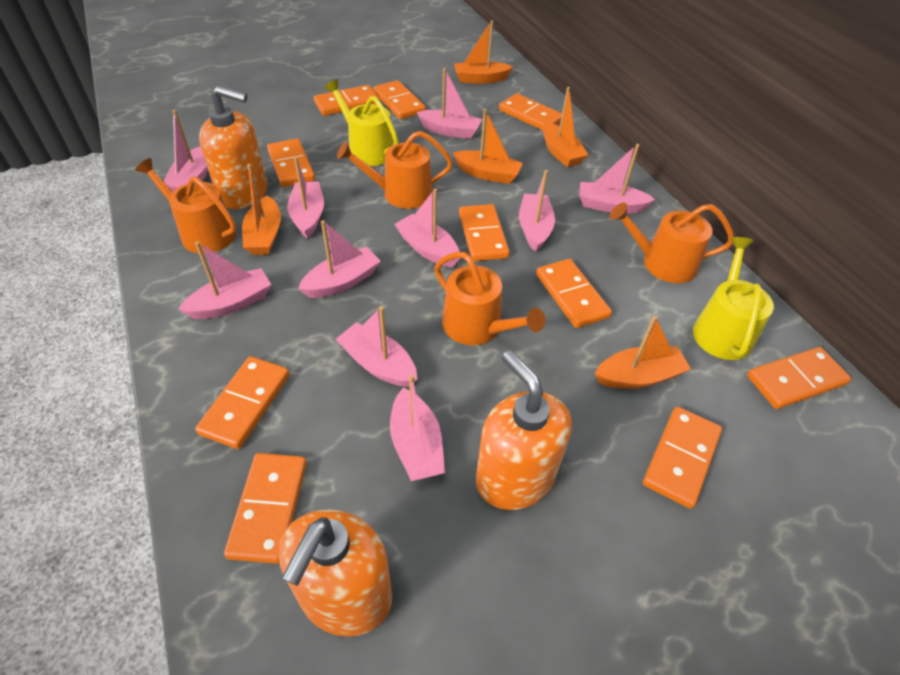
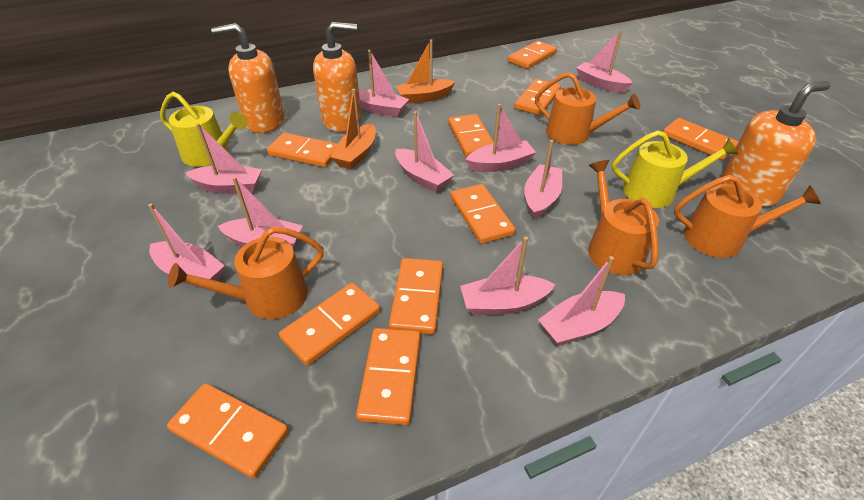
orange boat: 5 -> 2

